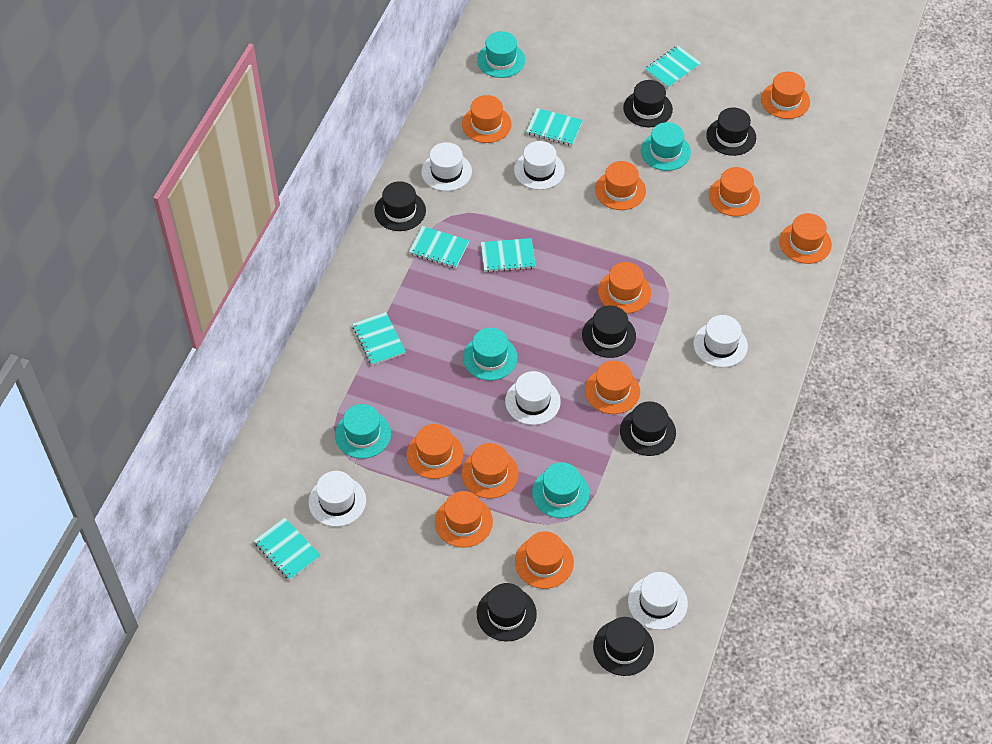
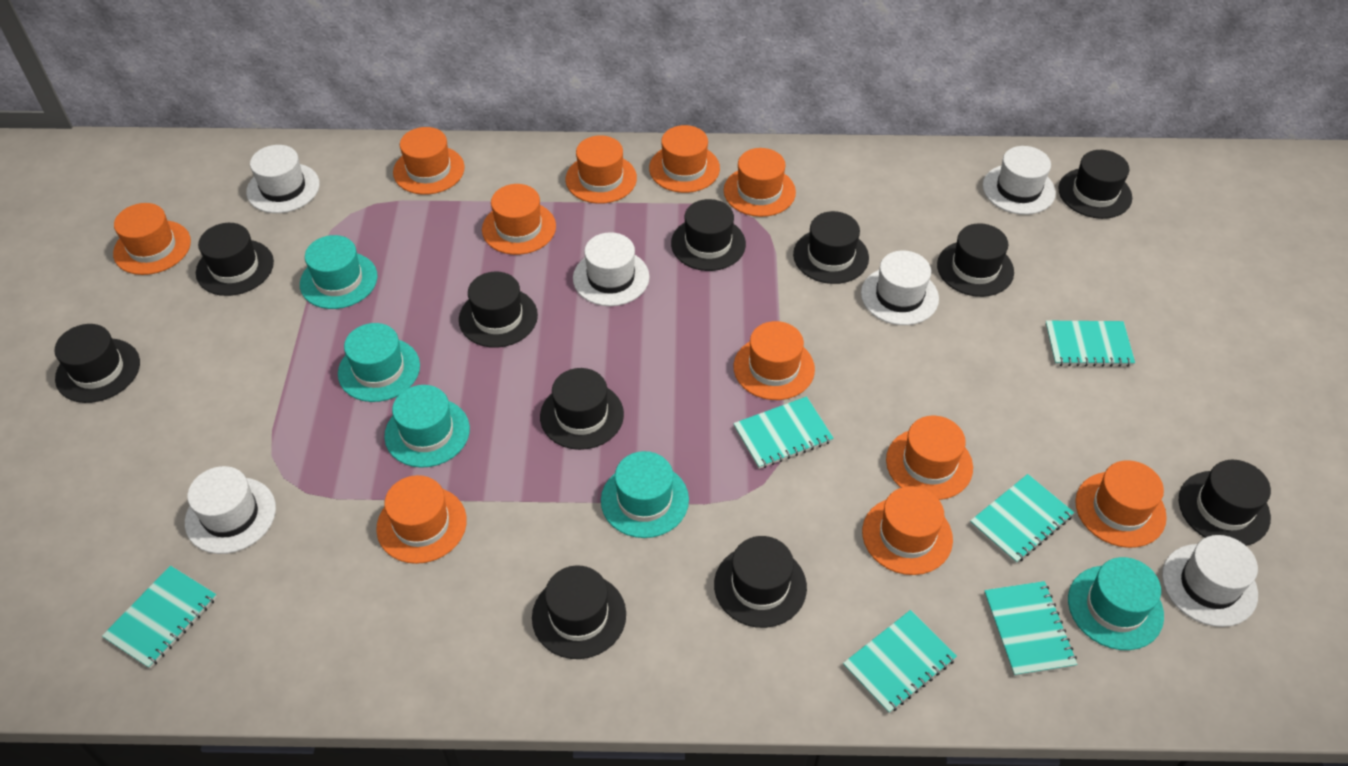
black hat: 7 -> 11

